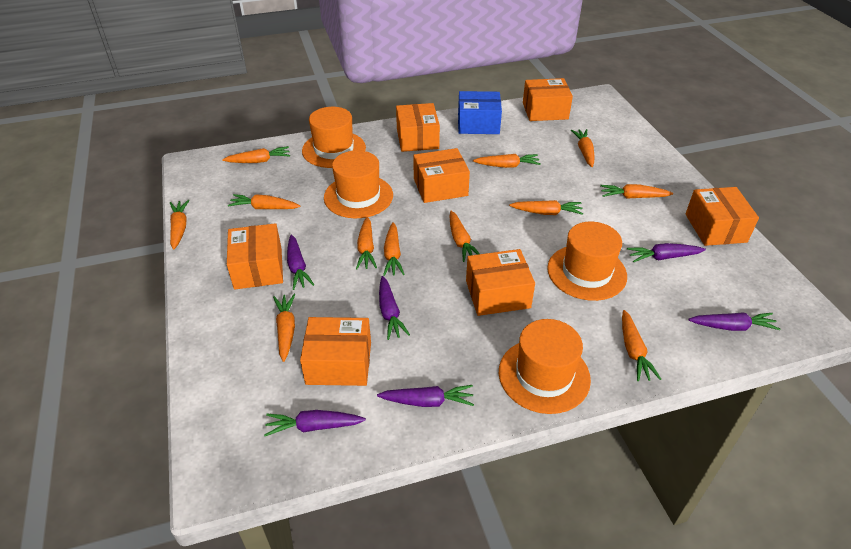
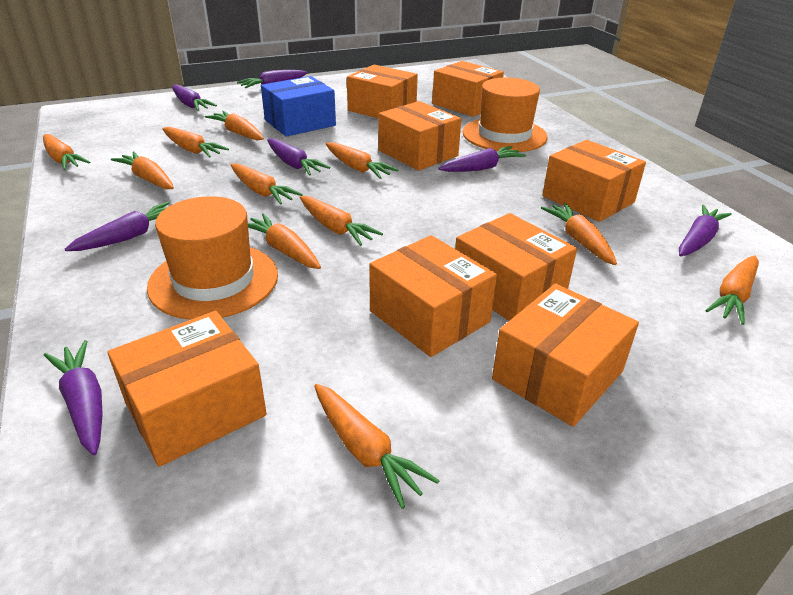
orange box: 7 -> 8
orange carrot: 12 -> 11
orange hat: 4 -> 2
purple carrot: 6 -> 7

